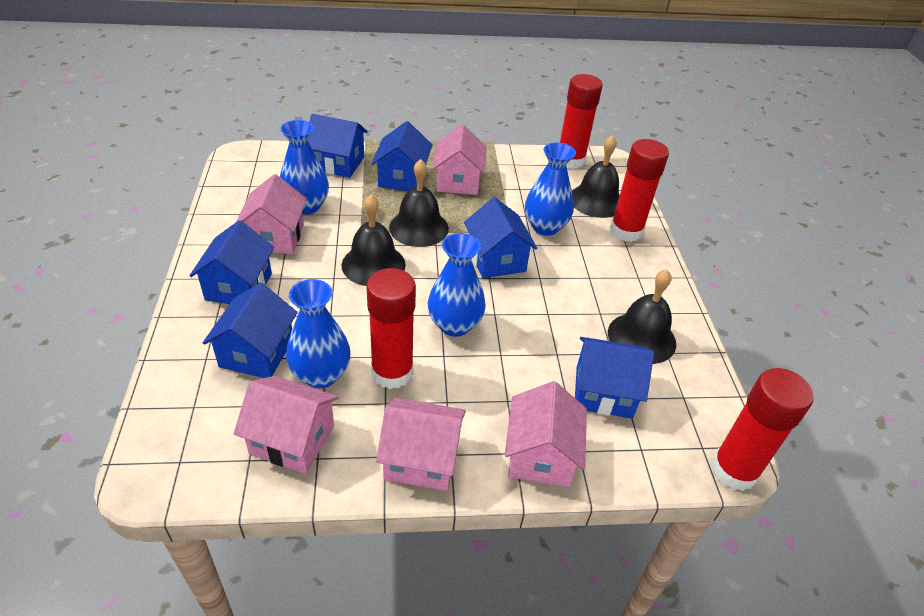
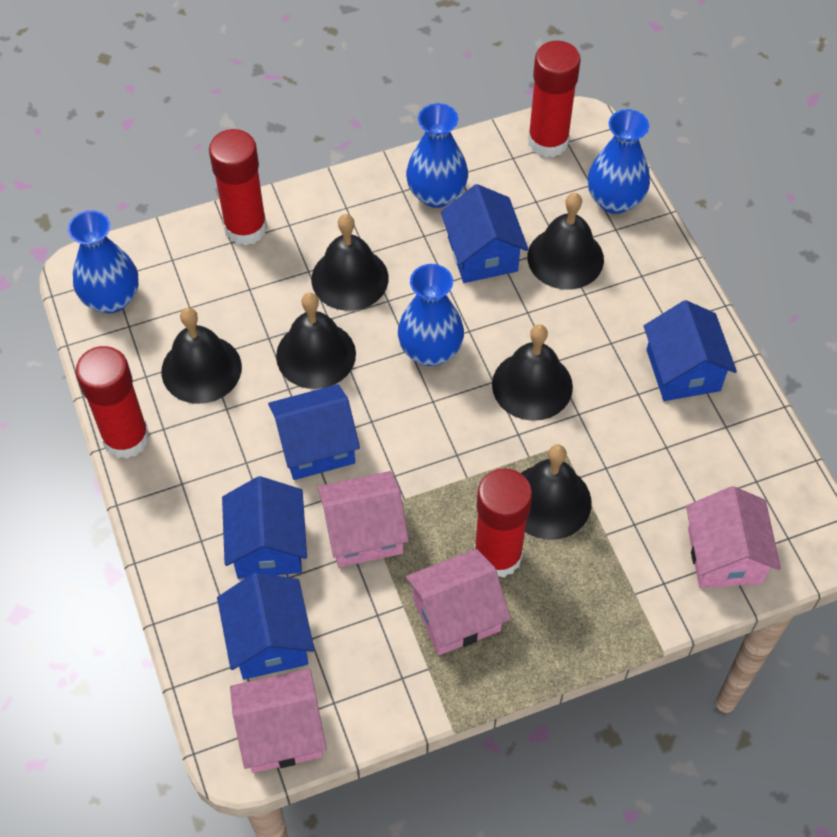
black bell: 4 -> 6
blue house: 6 -> 5
pink house: 5 -> 4

